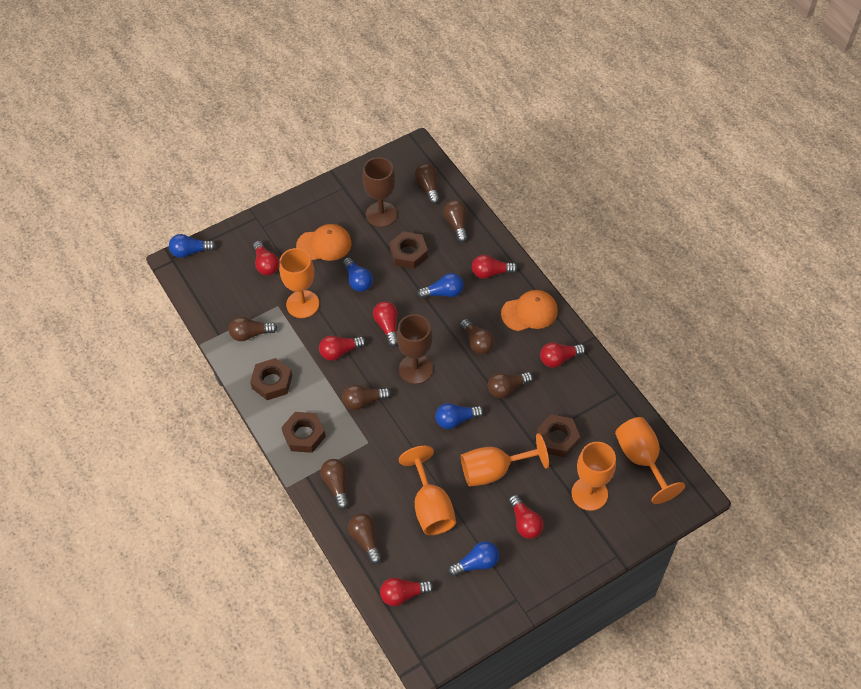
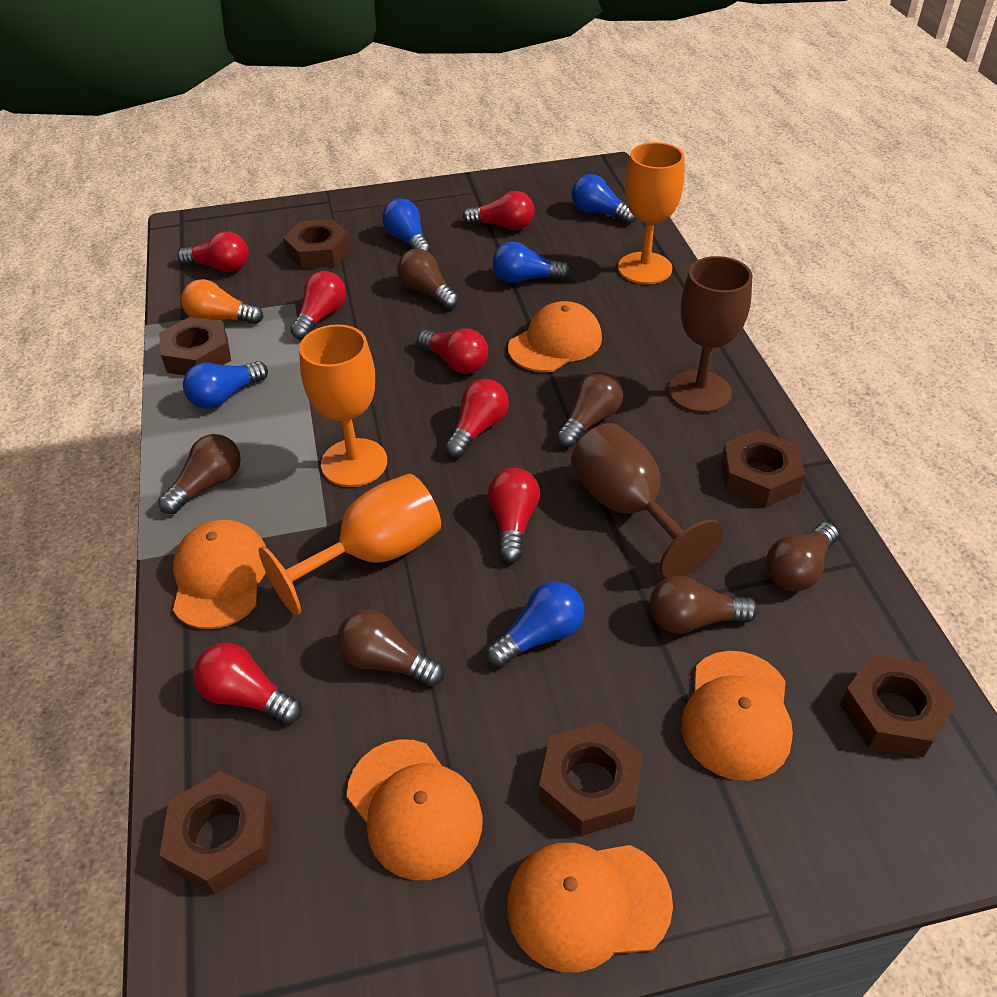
brown light bulb: 8 -> 6
brown nut: 4 -> 6
orange cap: 2 -> 5
orange goblet: 5 -> 3
orange light bulb: 0 -> 1

